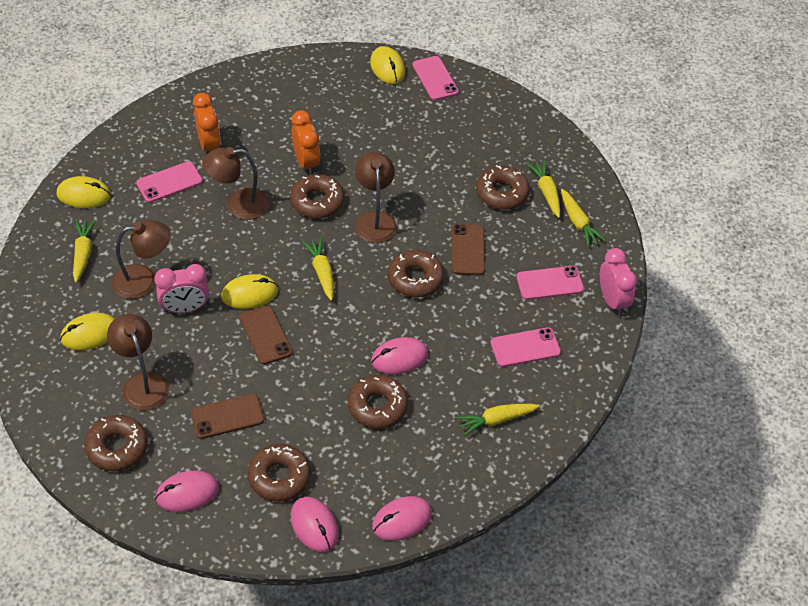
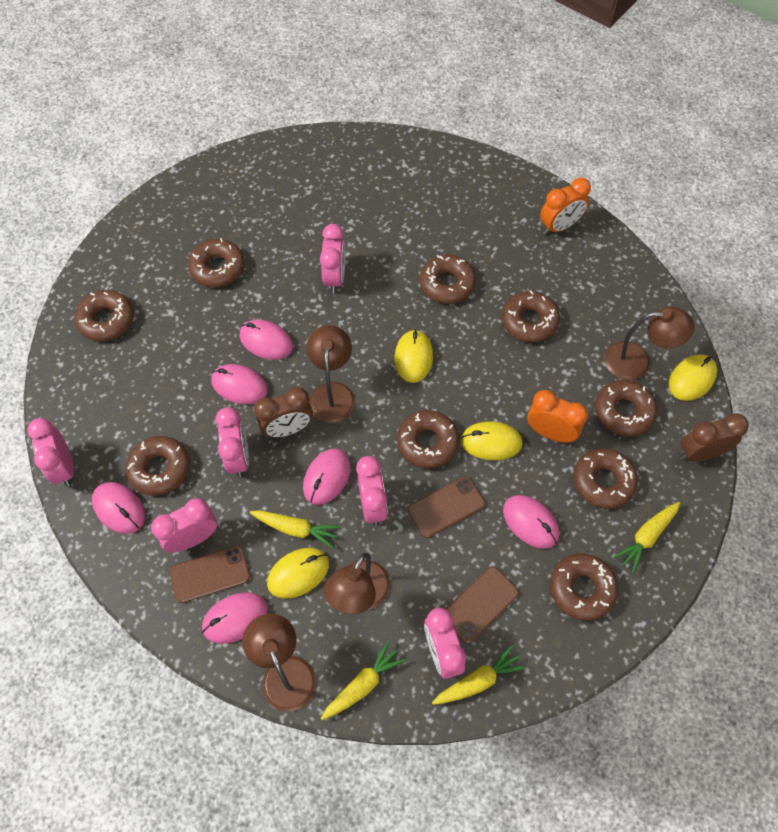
brown clock: 0 -> 2
brown donut: 6 -> 9
pink clock: 2 -> 6
pink mouse: 4 -> 6
pink phone: 4 -> 0
yellow carrot: 5 -> 4

